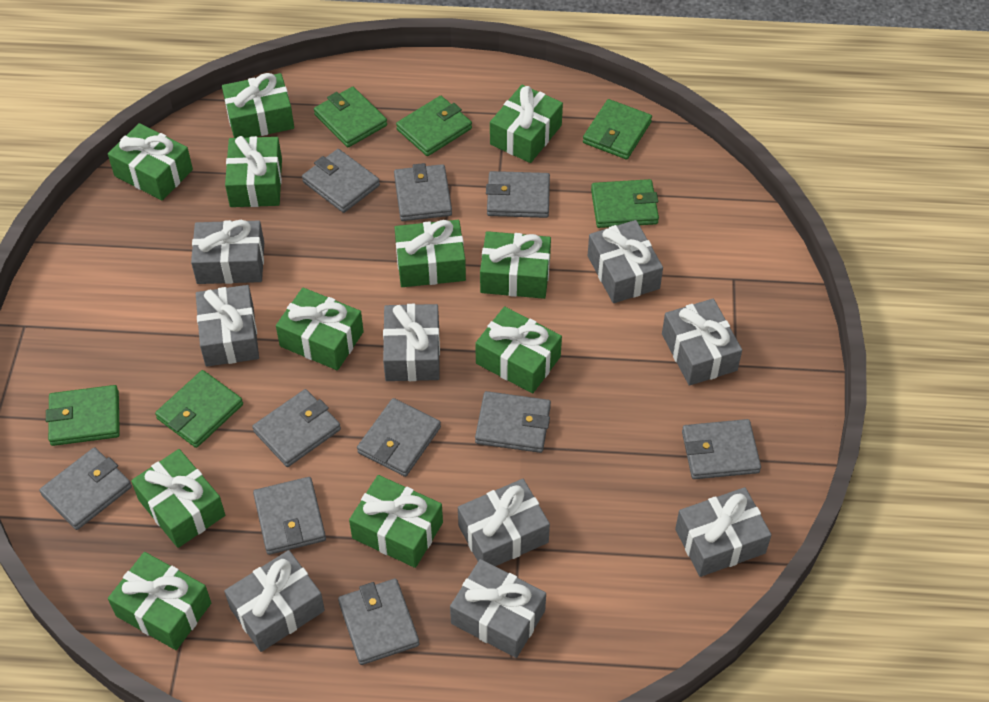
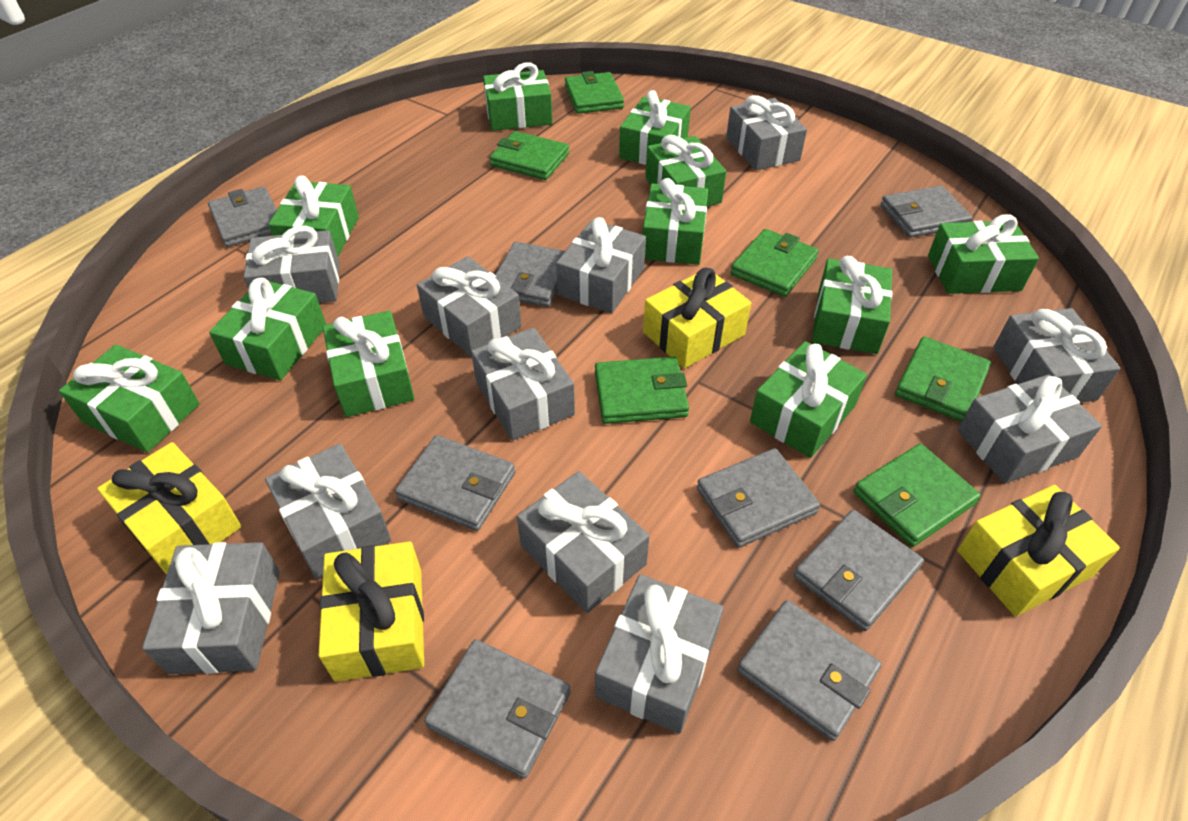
grey gift: 9 -> 11
grey wallet: 10 -> 8
yellow gift: 0 -> 4

